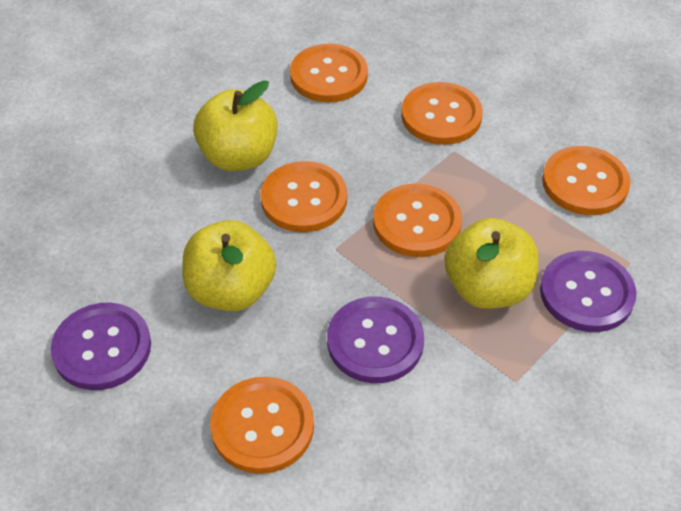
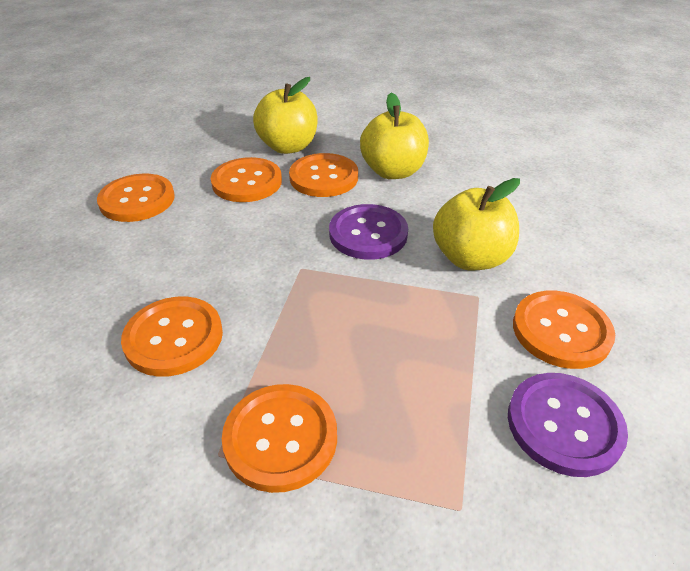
purple button: 3 -> 2

